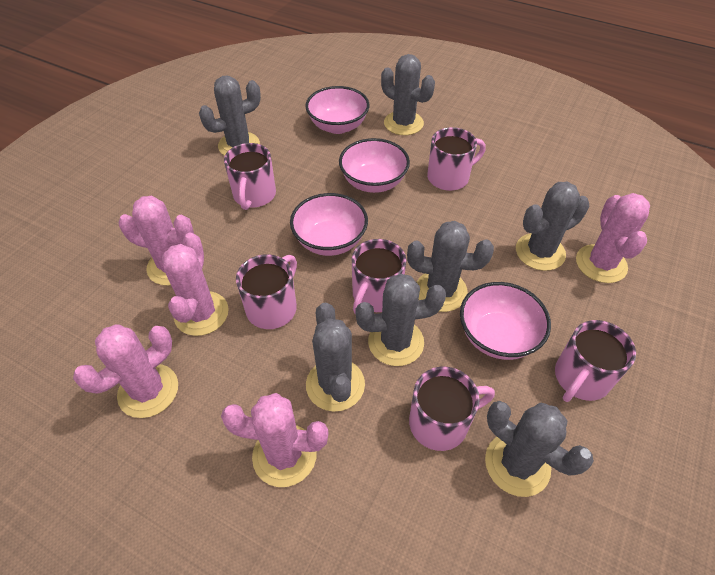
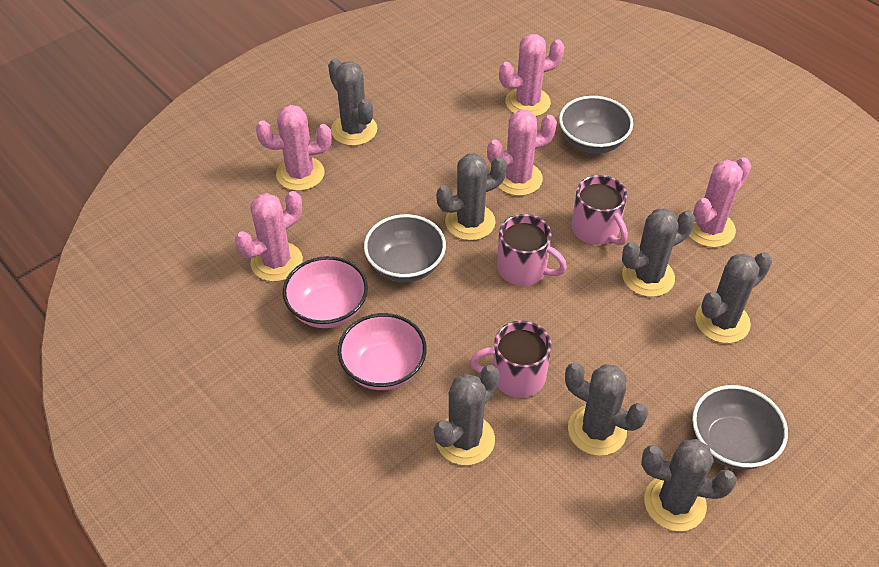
grey bowl: 0 -> 3
pink bowl: 4 -> 2
pink mug: 6 -> 3

